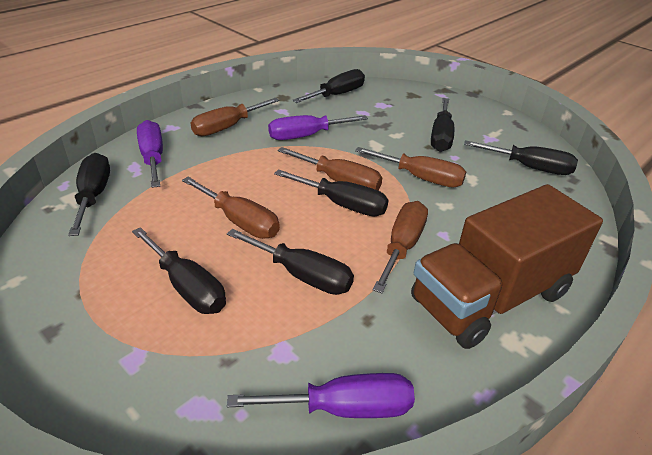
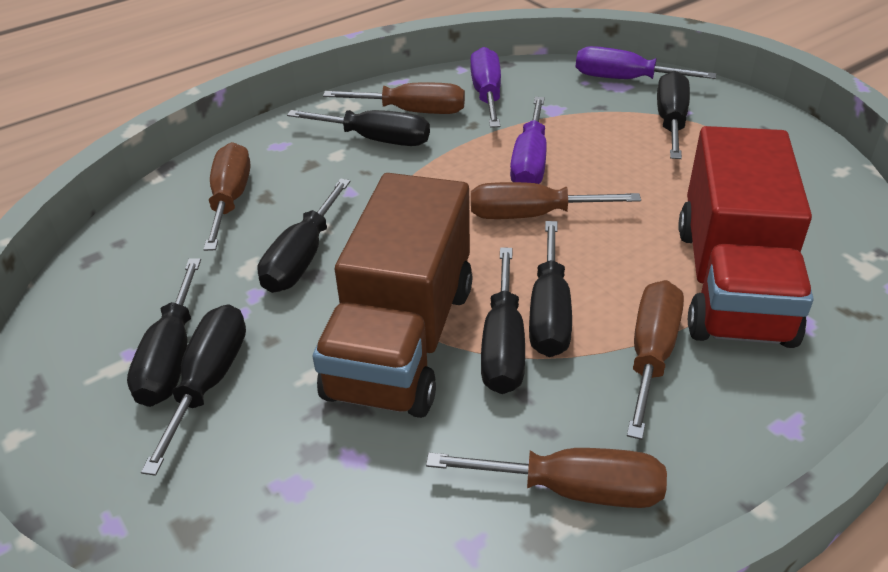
red truck: 0 -> 1

